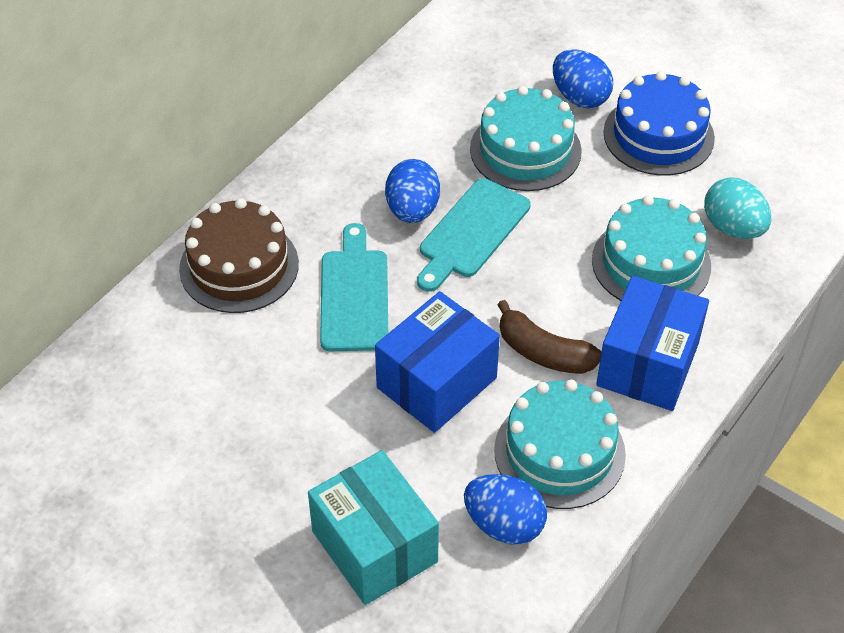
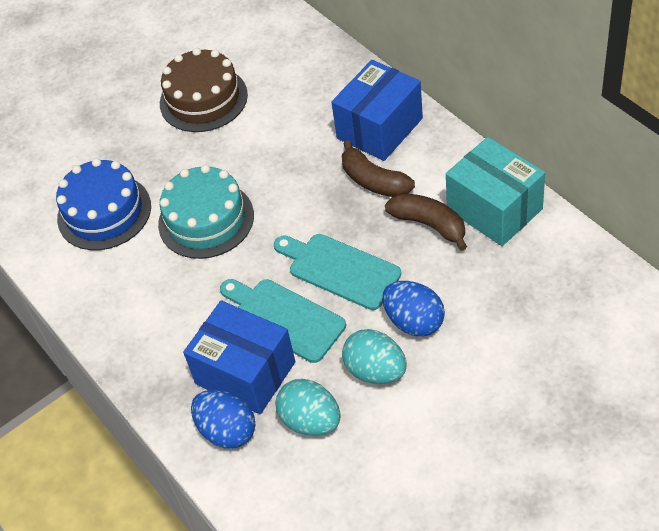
blue egg: 3 -> 2
brown banana: 1 -> 2
turquoise cake: 3 -> 1
turquoise egg: 1 -> 2

